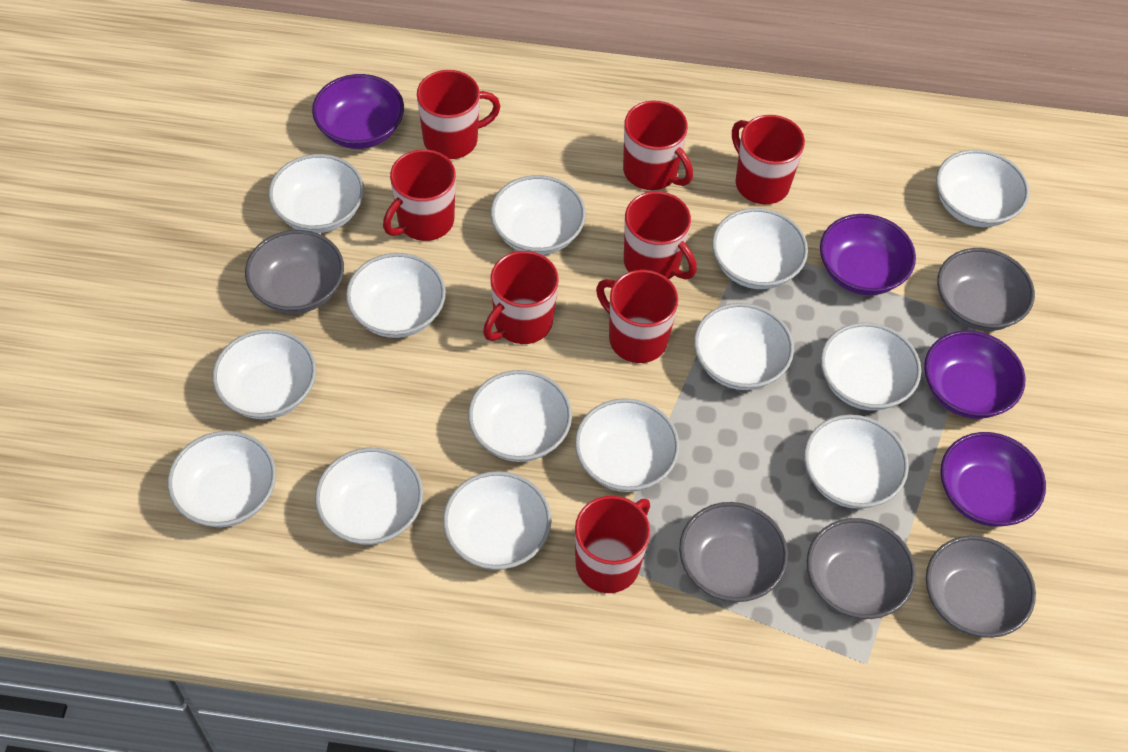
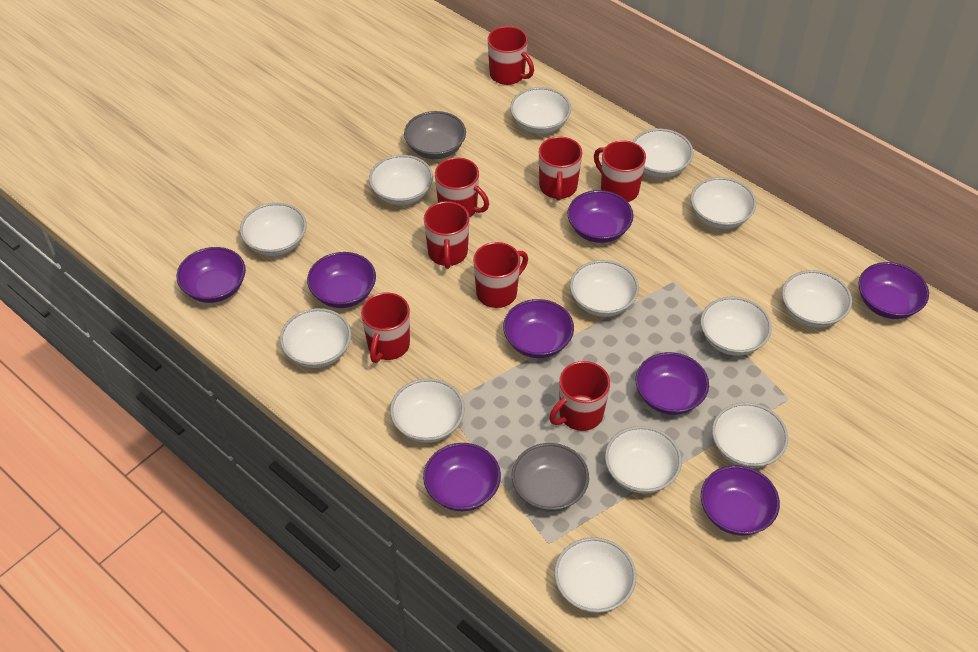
grey bowl: 5 -> 2
purple bowl: 4 -> 8
white bowl: 14 -> 13

